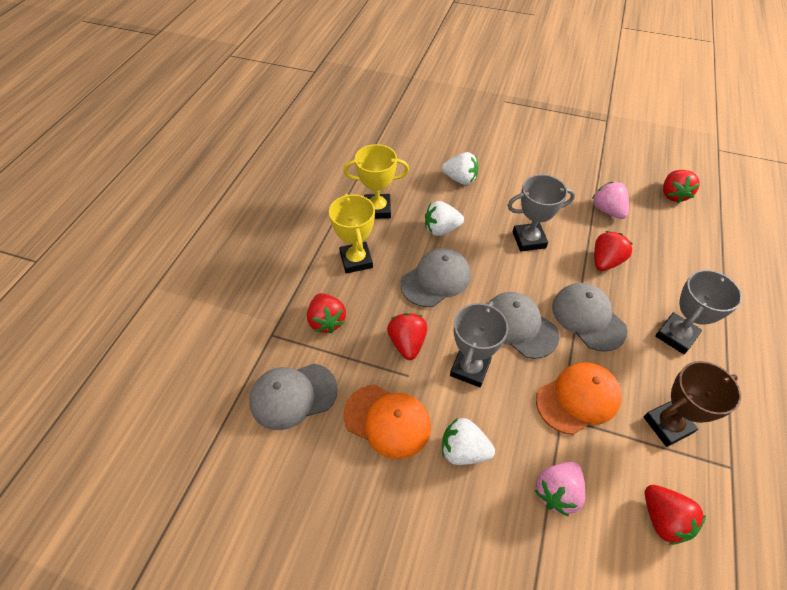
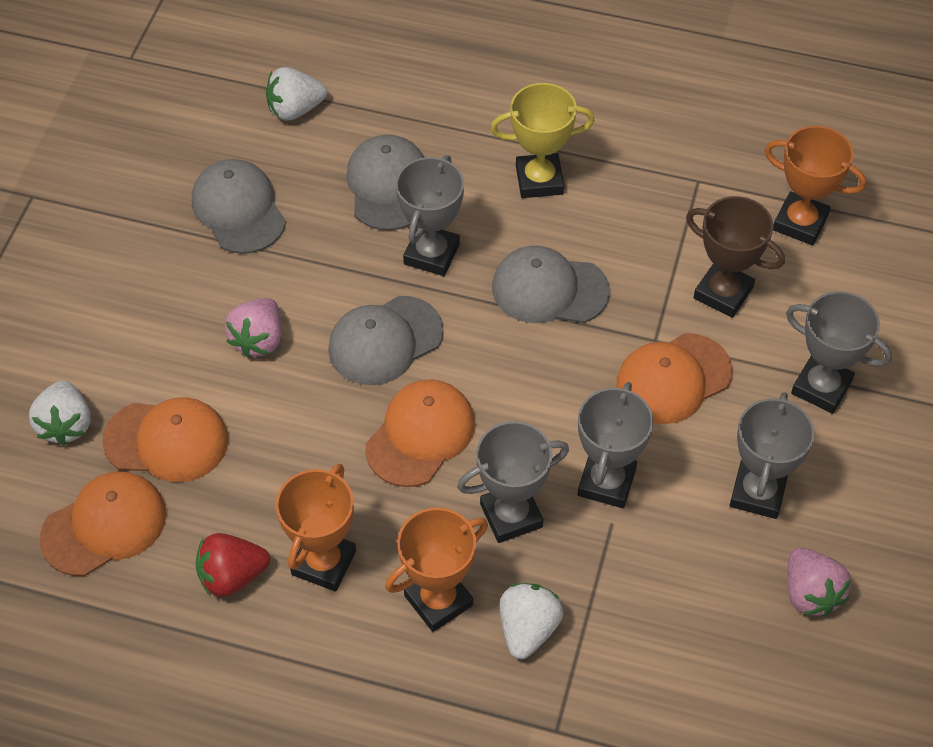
grey trophy: 3 -> 5
orange cap: 2 -> 4
orange trophy: 0 -> 3
red strawberry: 5 -> 1
yellow trophy: 2 -> 1

